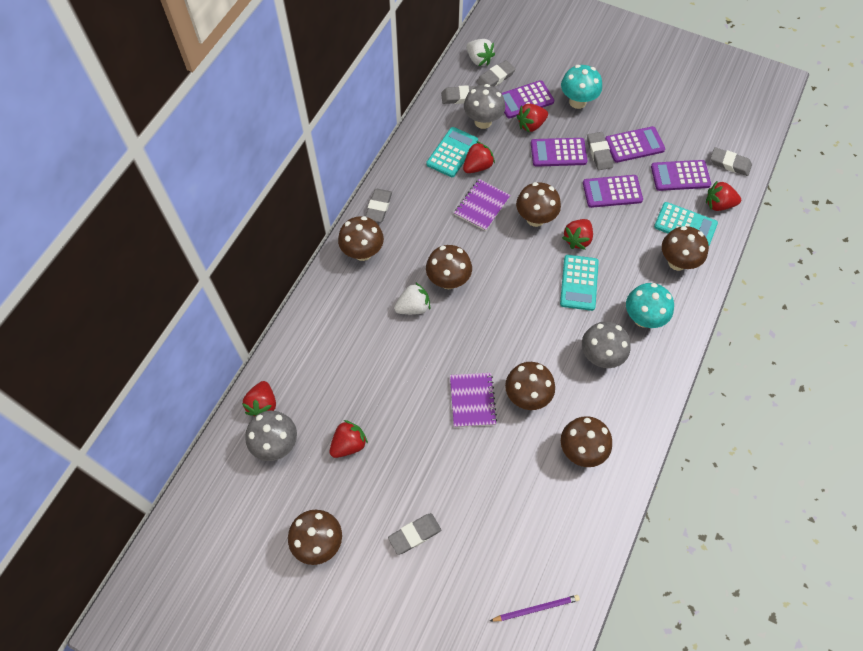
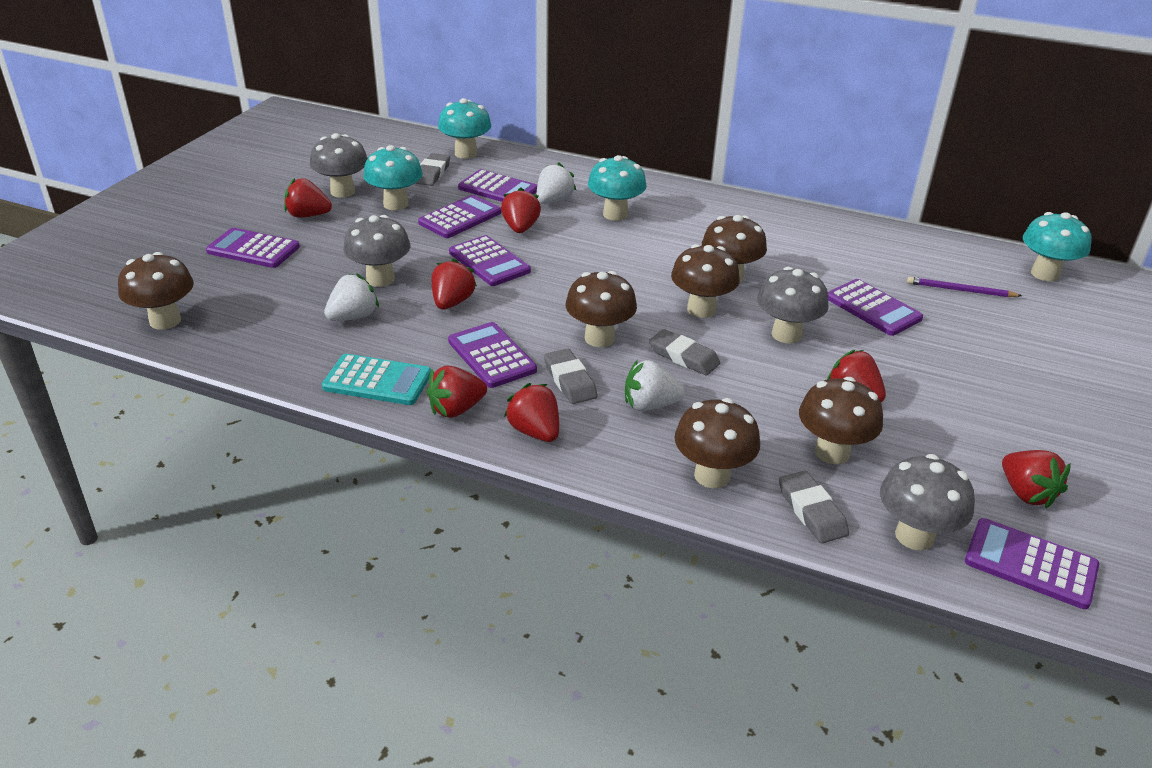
brown mushroom: 7 -> 6
grey eraser: 6 -> 4
grey mushroom: 3 -> 4
purple calculator: 5 -> 7
purple notebook: 2 -> 0
red strawberry: 6 -> 7
turquoise calculator: 3 -> 1
turquoise mushroom: 2 -> 4
white strawberry: 2 -> 3

